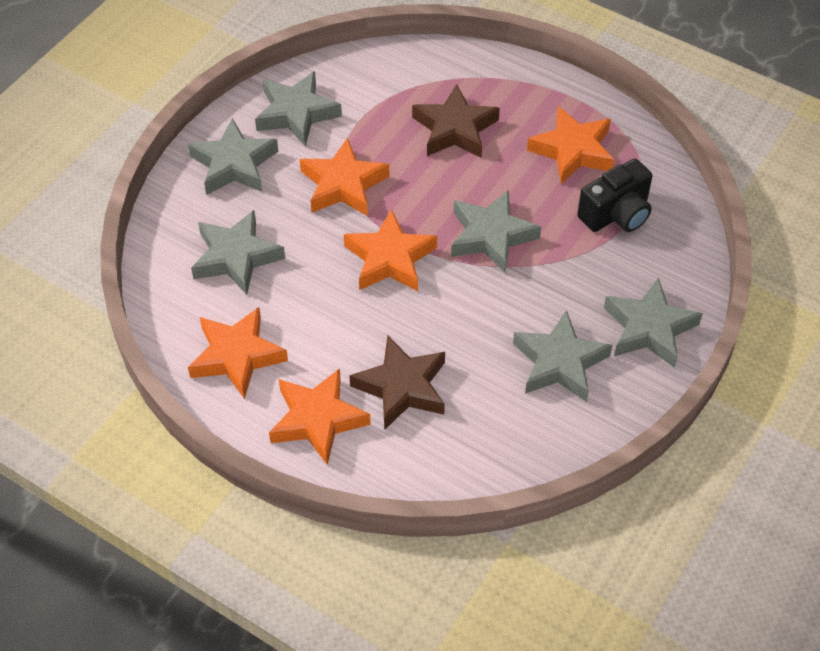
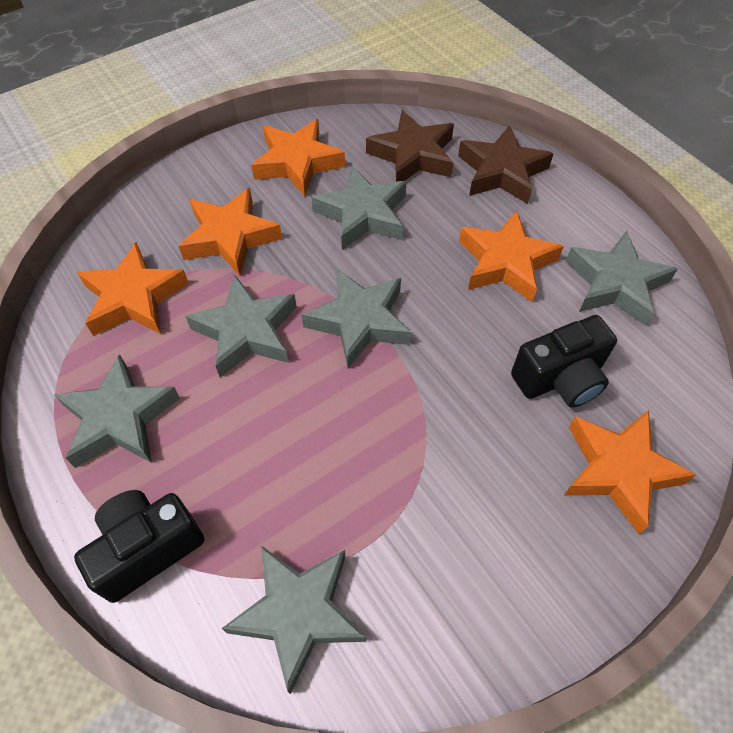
black camera: 1 -> 2

